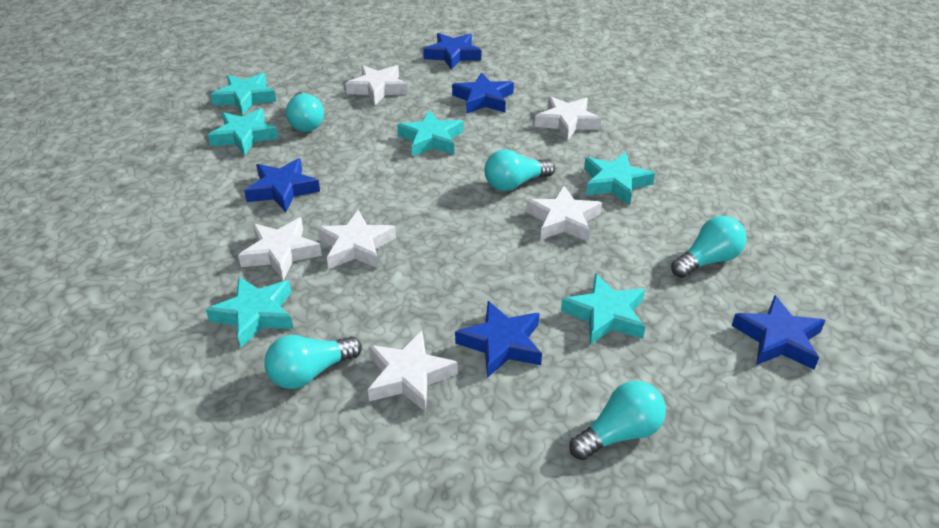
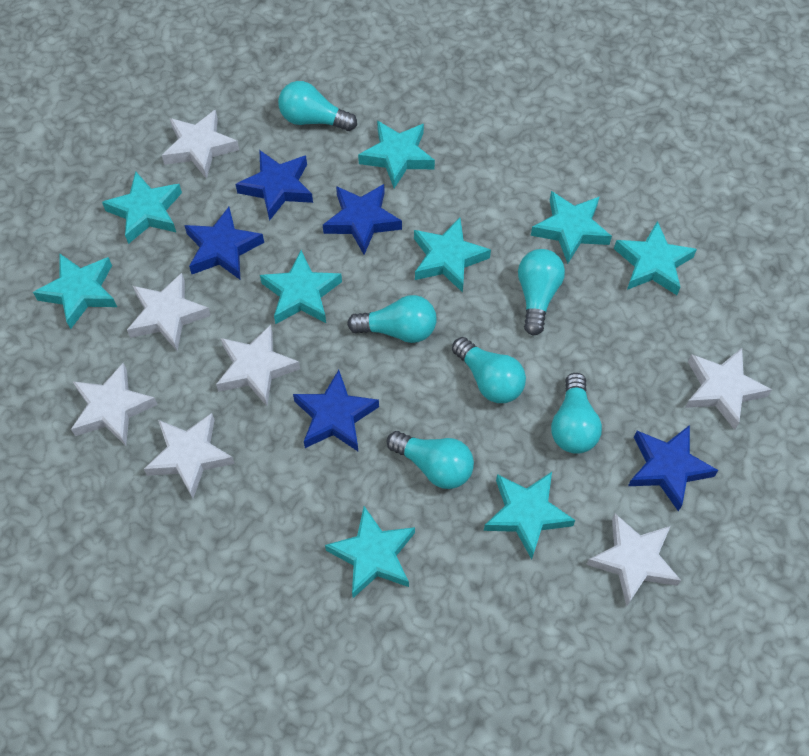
turquoise light bulb: 5 -> 6
turquoise star: 6 -> 9
white star: 6 -> 7

